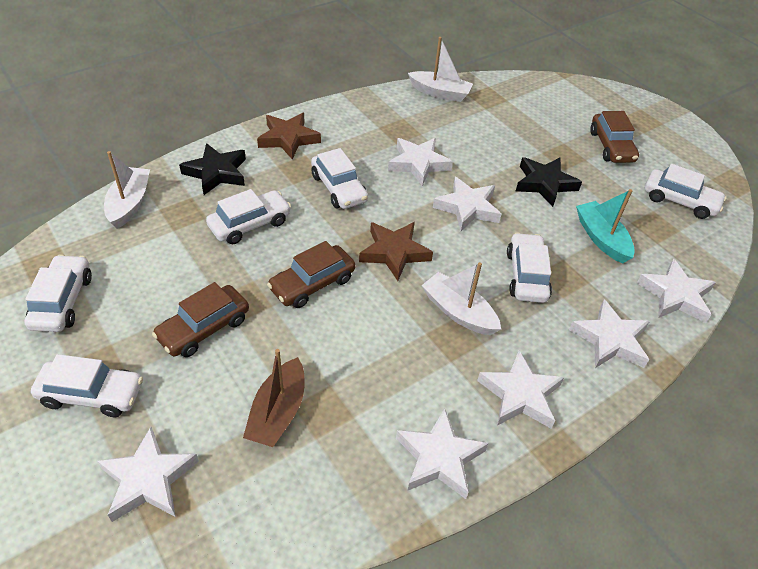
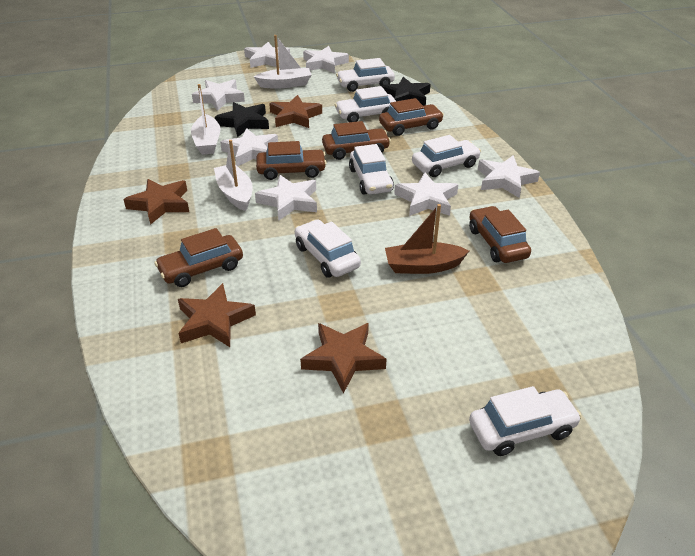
brown car: 3 -> 5
brown star: 2 -> 4
turquoise boat: 1 -> 0

